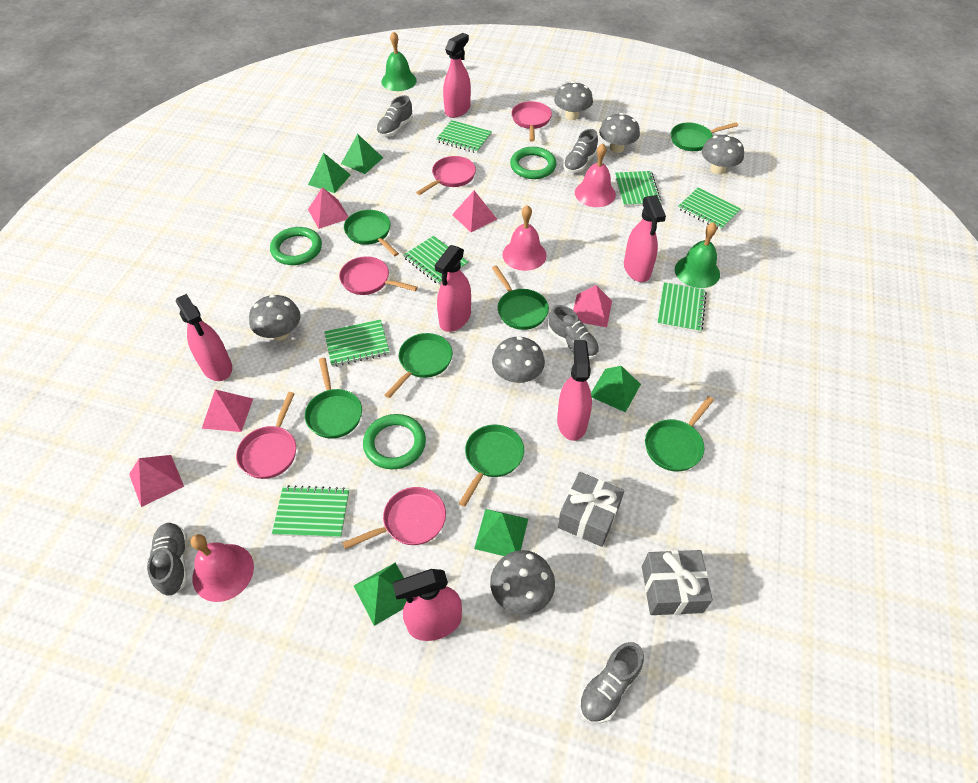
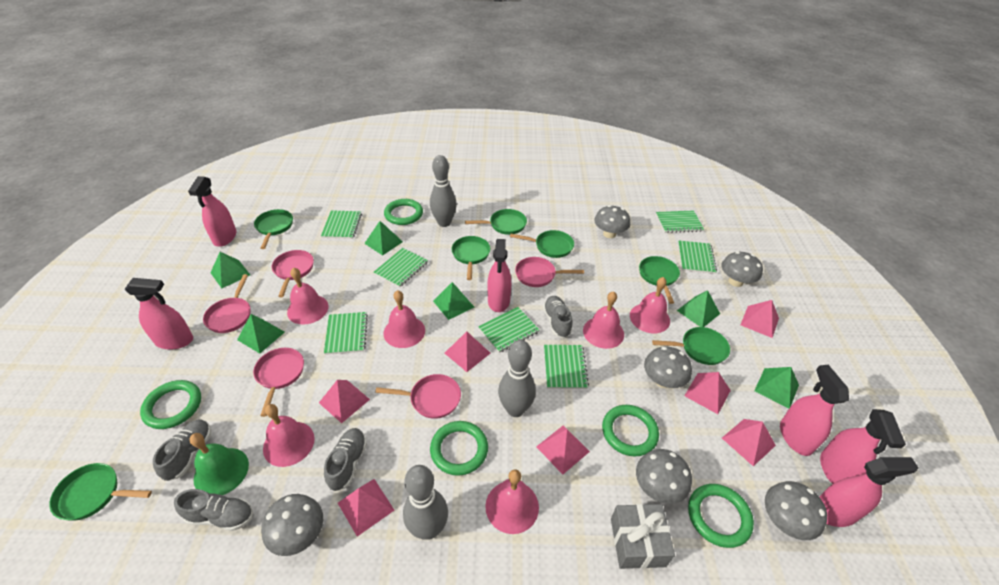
green bell: 2 -> 1
green pyramid: 5 -> 6
green ring: 3 -> 5
grey bowling pin: 0 -> 3
grey gift: 2 -> 1
grey shoe: 5 -> 4
pink bell: 3 -> 6
pink pyramid: 5 -> 7

